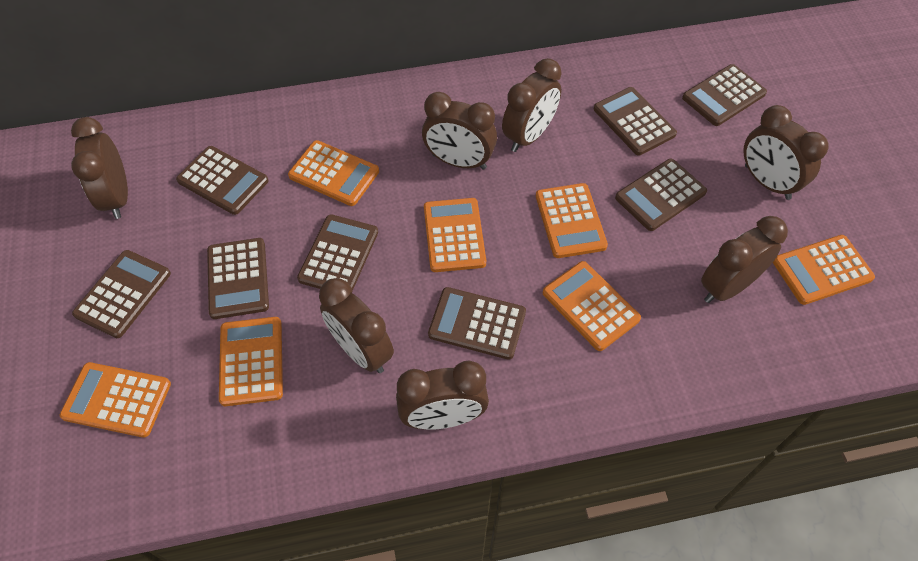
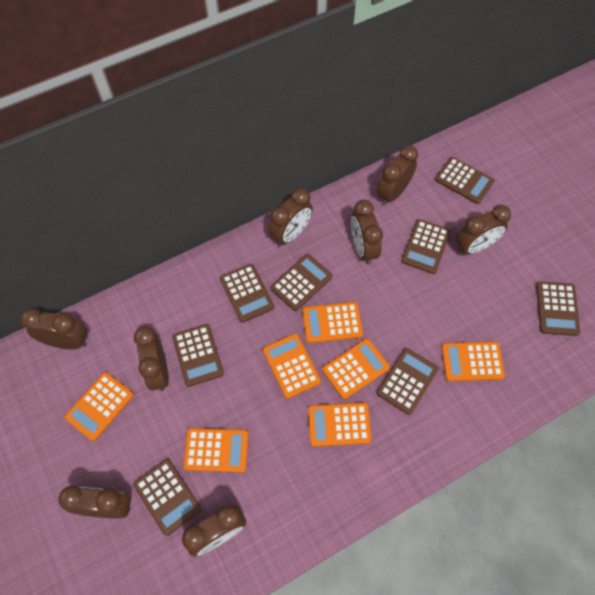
brown clock: 7 -> 8

